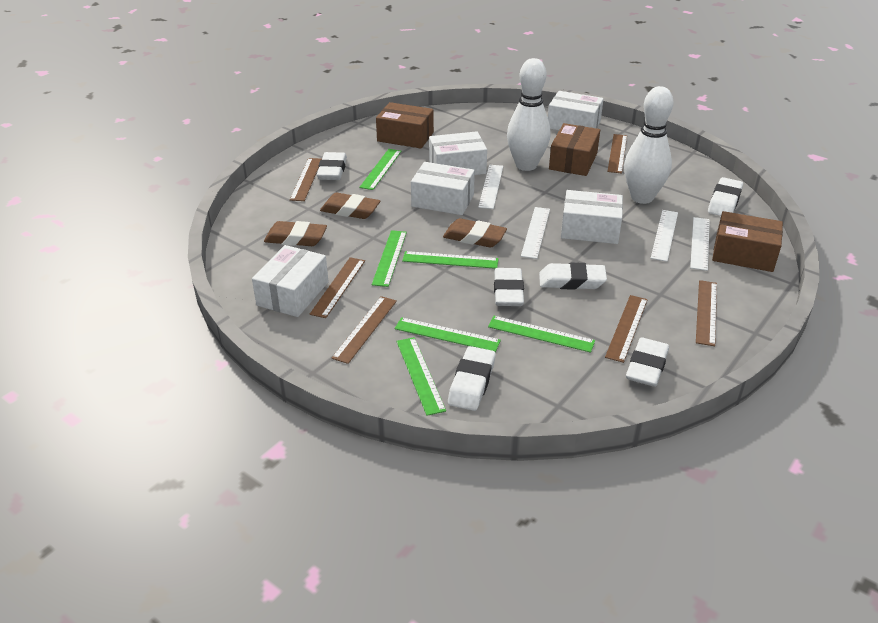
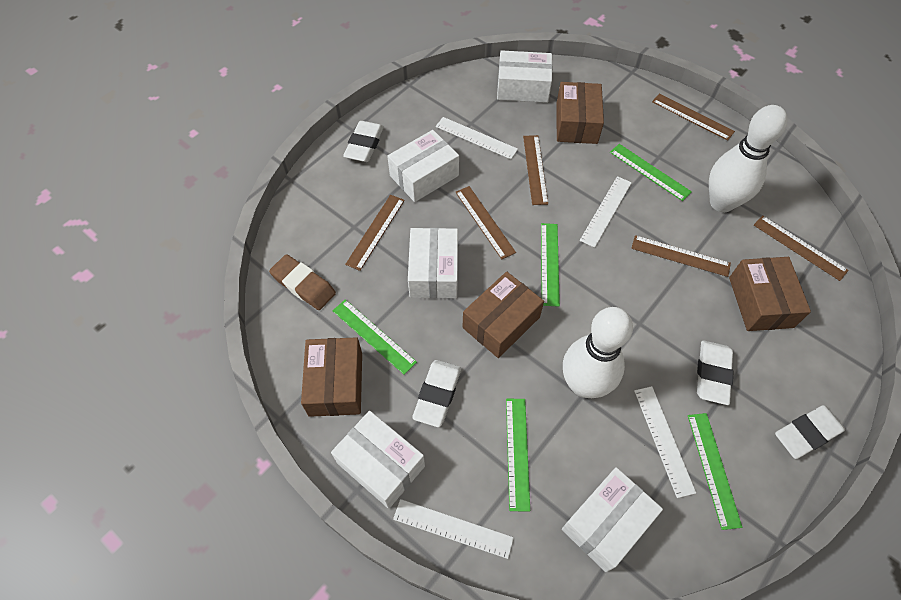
brown box: 3 -> 4
brown eraser: 3 -> 1
green ruler: 6 -> 5
white eraser: 6 -> 4

